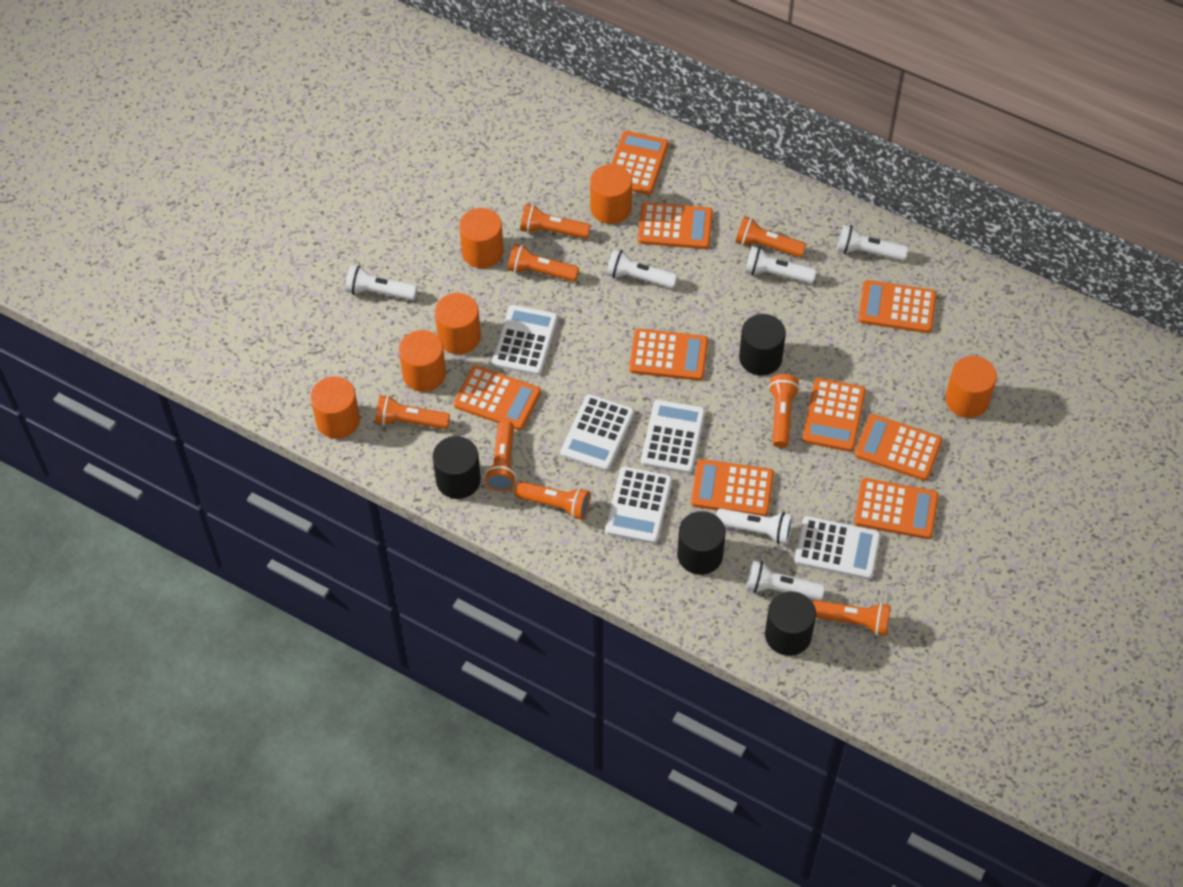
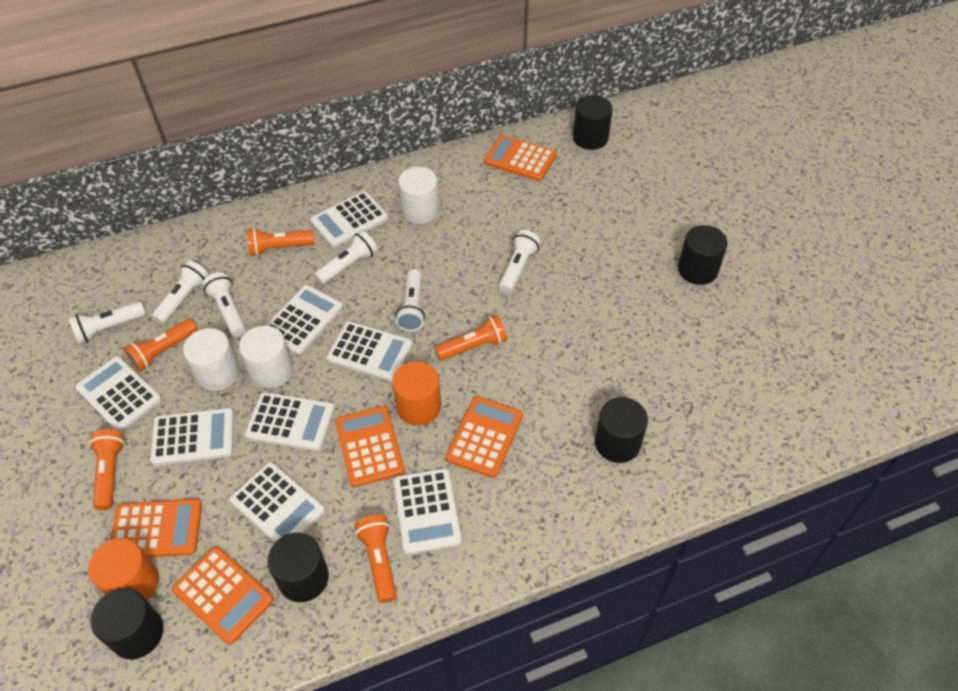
black cylinder: 4 -> 5
orange calculator: 9 -> 5
orange cylinder: 6 -> 2
orange flashlight: 8 -> 5
white calculator: 5 -> 8
white cylinder: 0 -> 3

